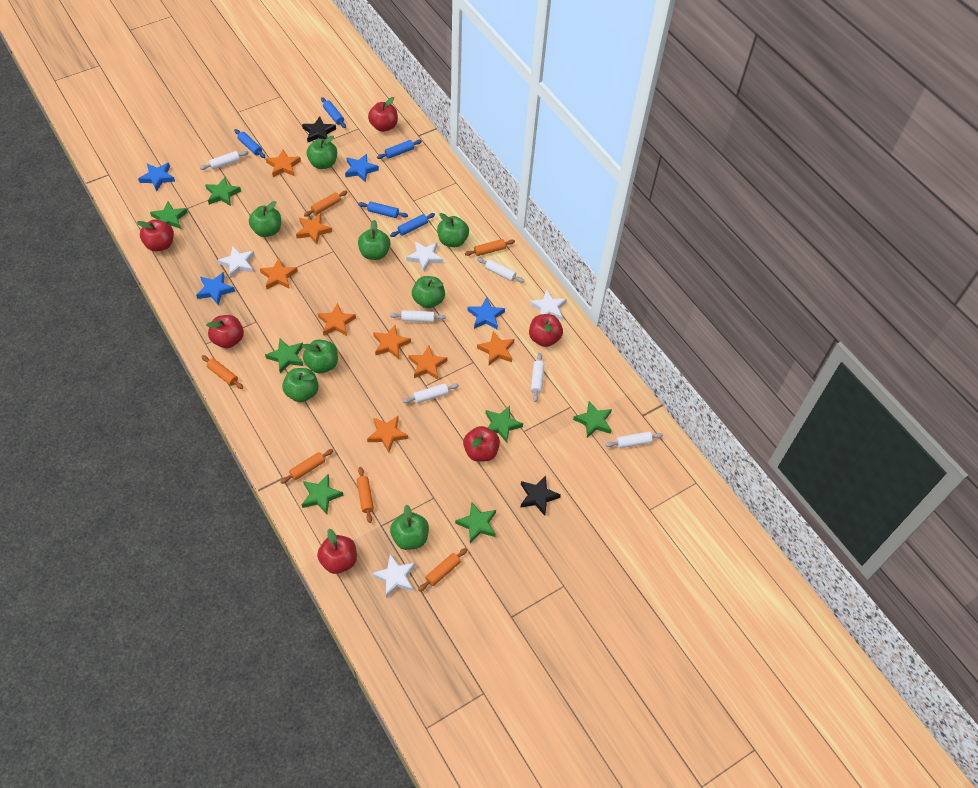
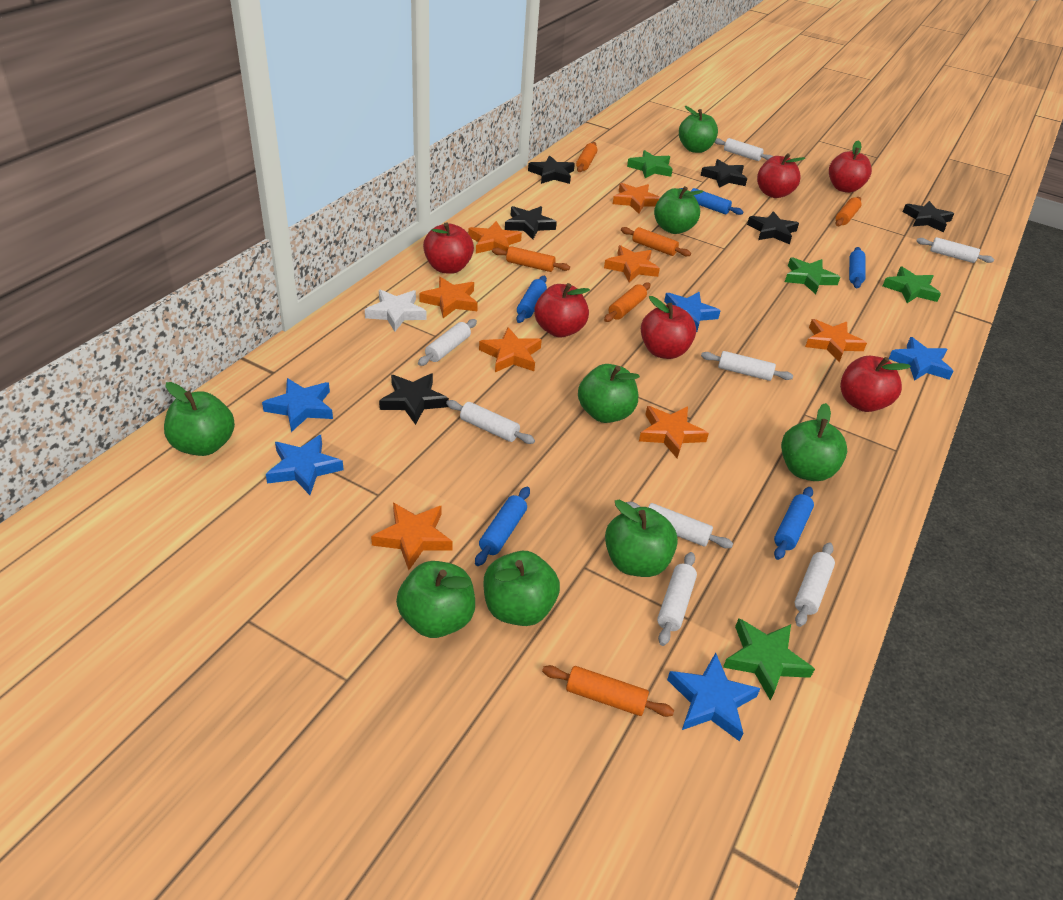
black star: 2 -> 6
blue star: 4 -> 5
green star: 7 -> 4
white rolling pin: 6 -> 8
white star: 4 -> 1

